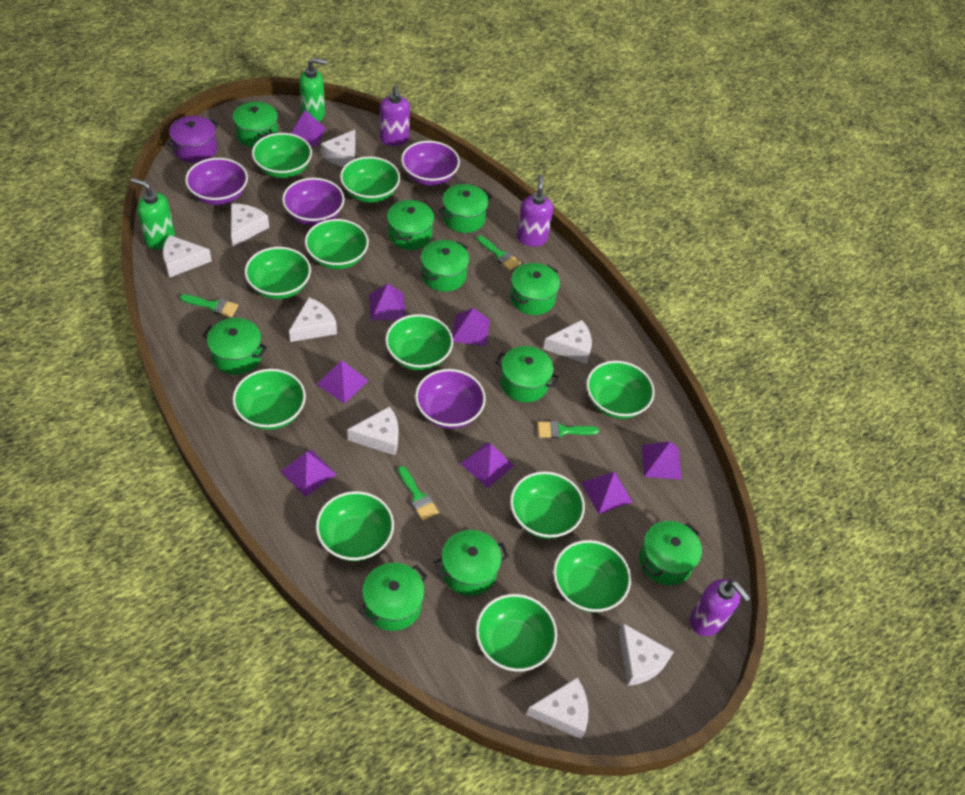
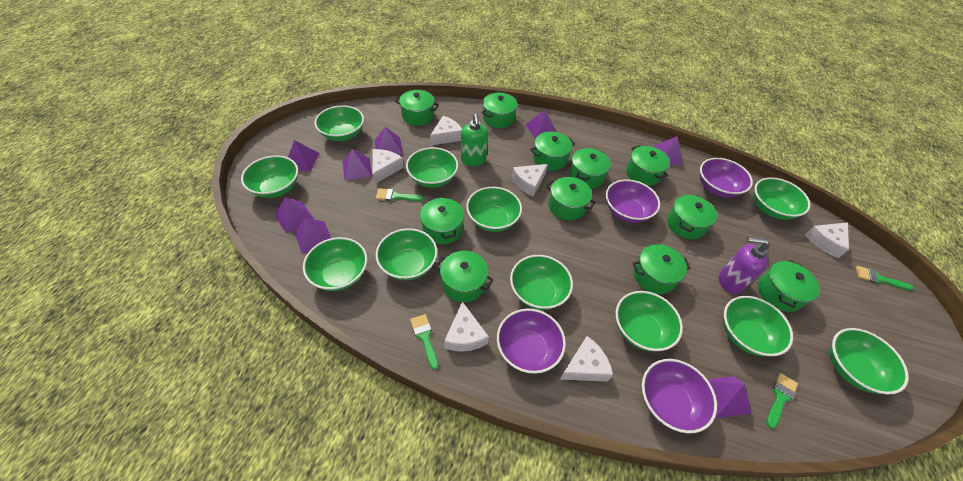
green pot: 10 -> 11
green soap dispenser: 2 -> 1
purple pot: 1 -> 0
purple soap dispenser: 3 -> 1
white cheese: 8 -> 6

